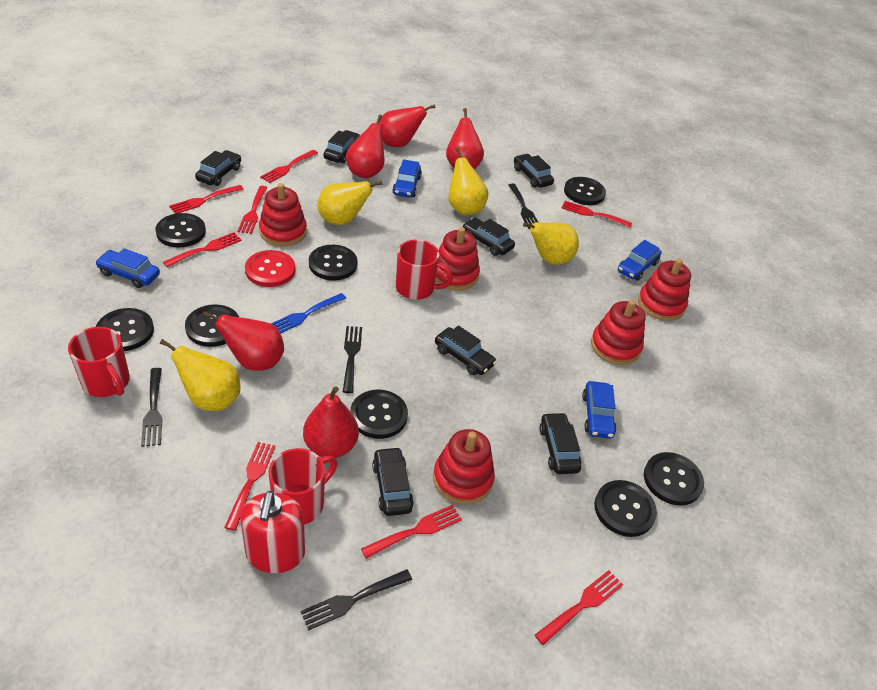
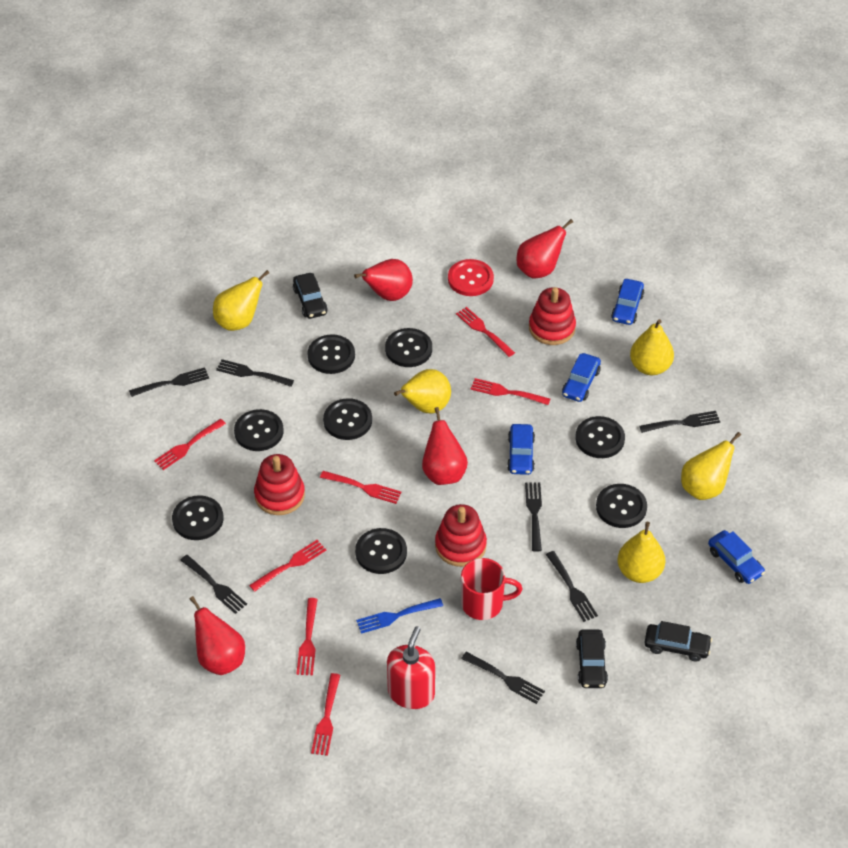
black car: 7 -> 3
black fork: 4 -> 7
red fork: 8 -> 7
red mug: 3 -> 1
red pear: 5 -> 4
red stacking toy: 5 -> 3
yellow pear: 4 -> 5

